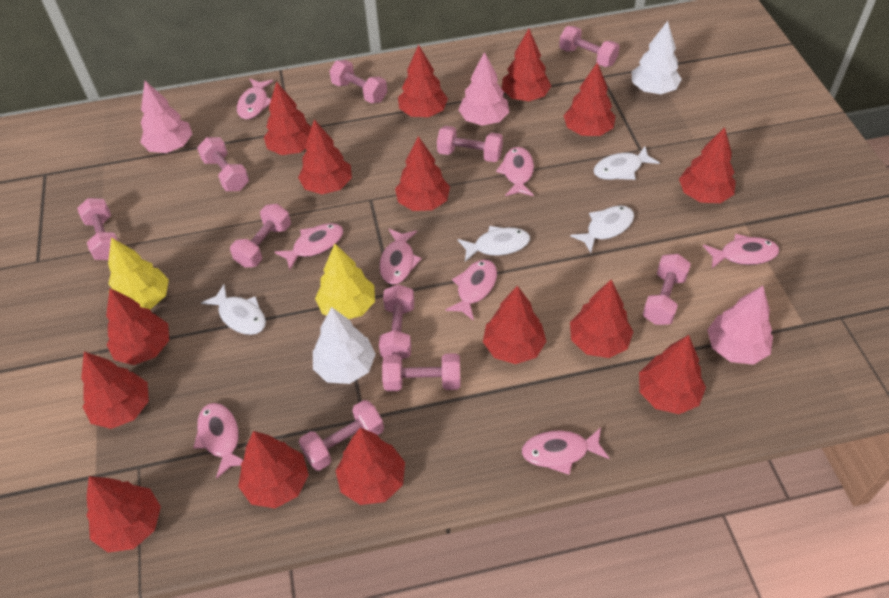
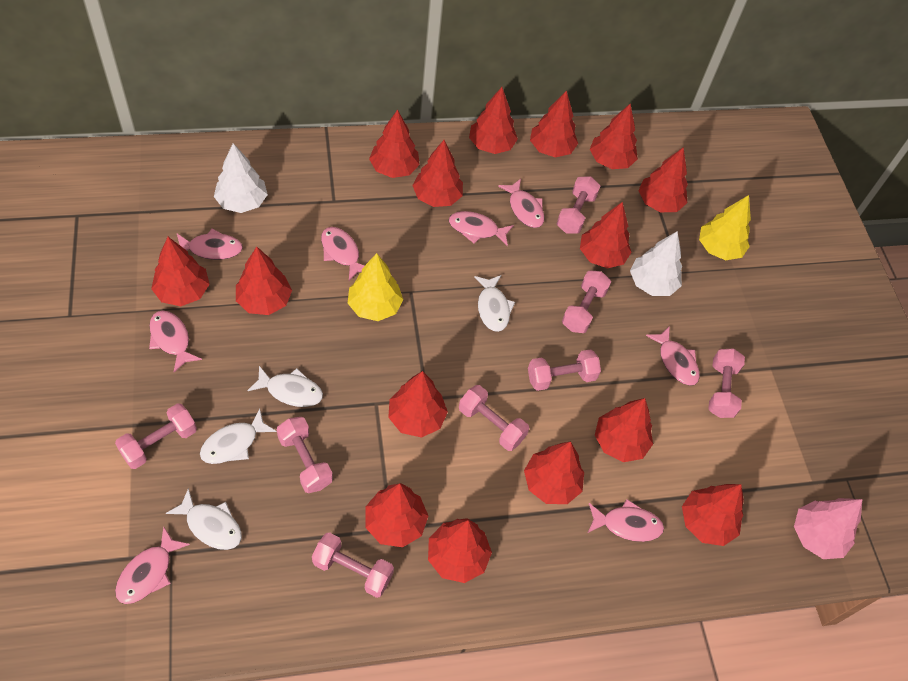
pink dumbbell: 10 -> 8
pink tree: 3 -> 1

